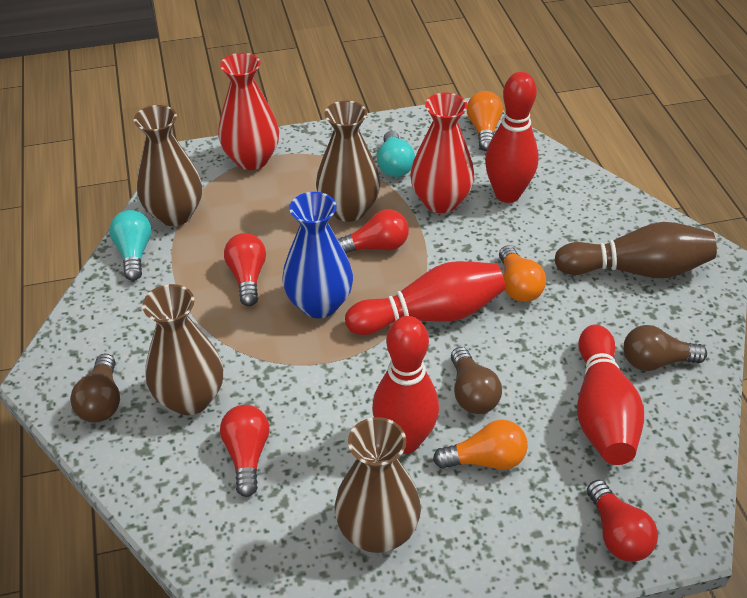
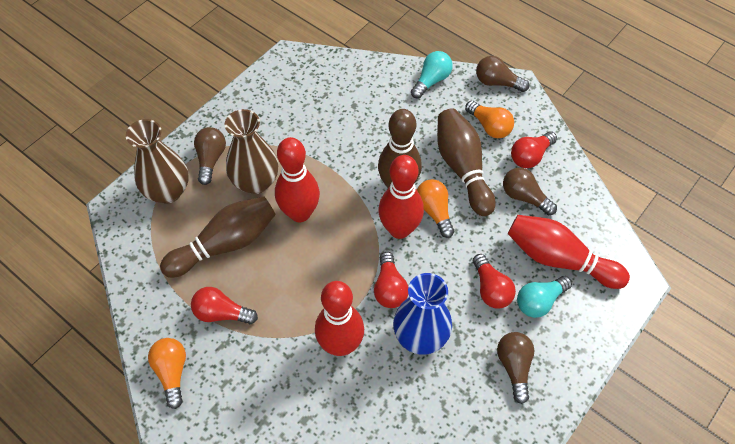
brown bowling pin: 1 -> 3
brown light bulb: 3 -> 4
brown vase: 4 -> 2
red vase: 2 -> 0

